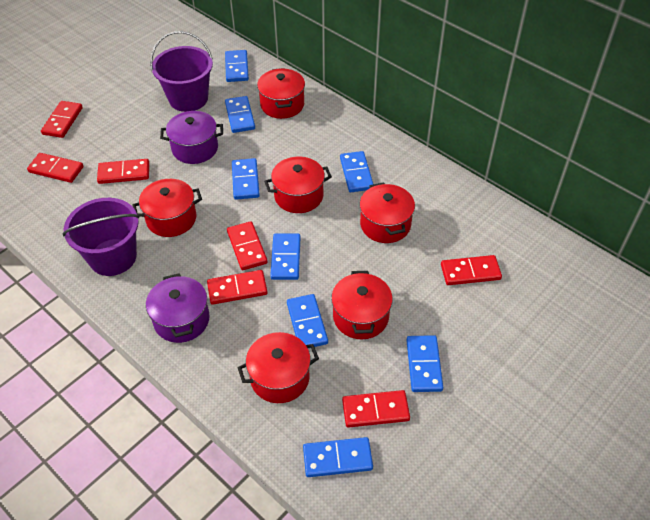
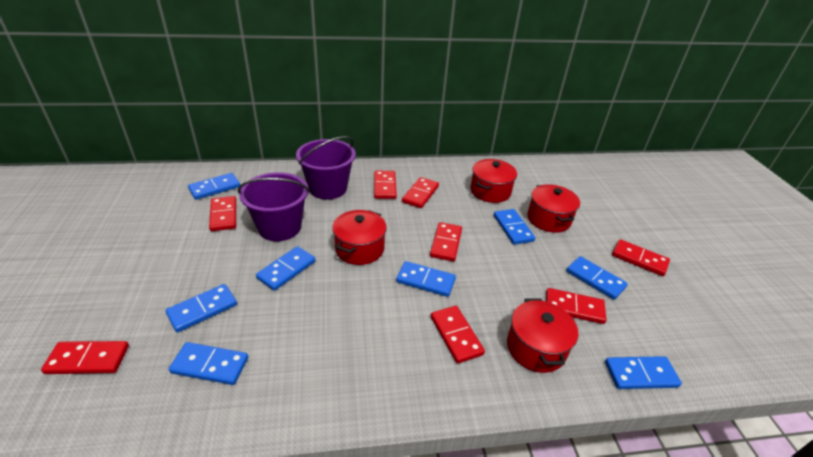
purple pot: 2 -> 0
red domino: 7 -> 8
red pot: 6 -> 4

